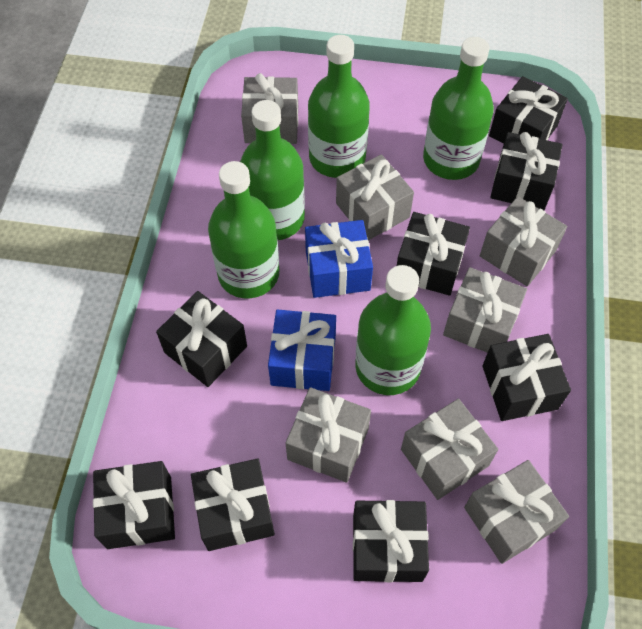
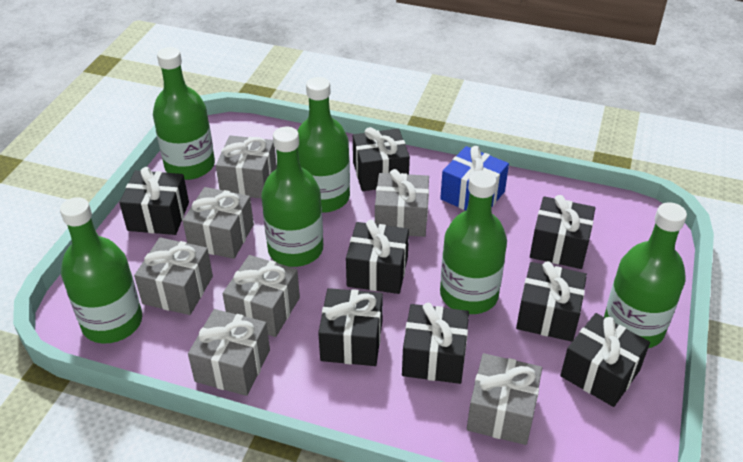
blue gift: 2 -> 1
green bottle: 5 -> 6

